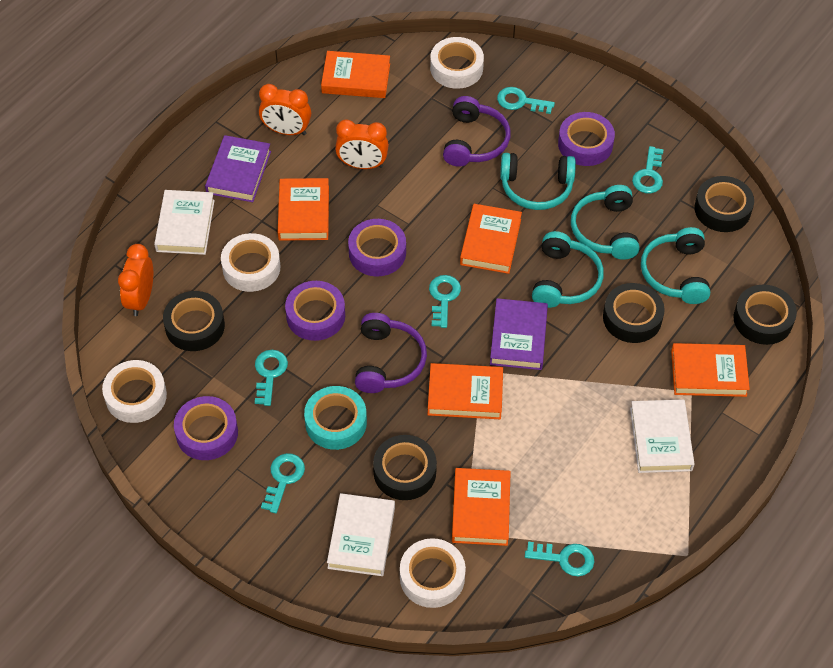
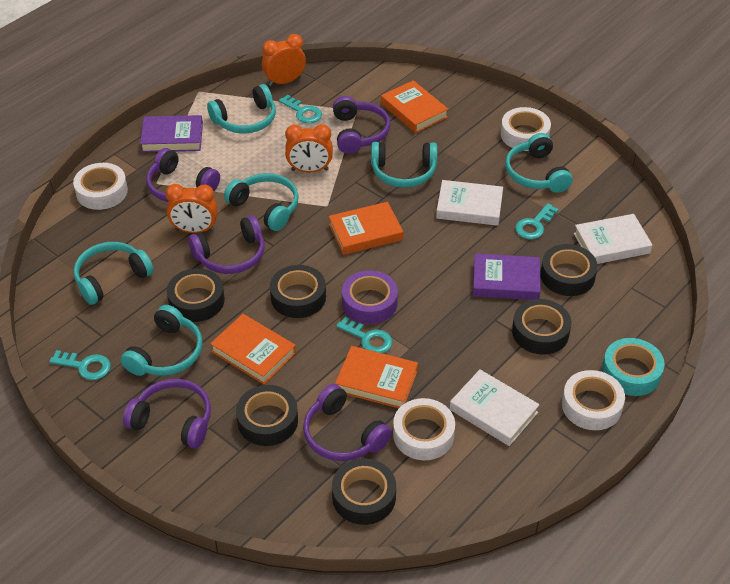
black tape: 5 -> 6
orange book: 6 -> 4
purple headphones: 2 -> 5
purple tape: 4 -> 1
turquoise headphones: 4 -> 6
turquoise key: 6 -> 4

